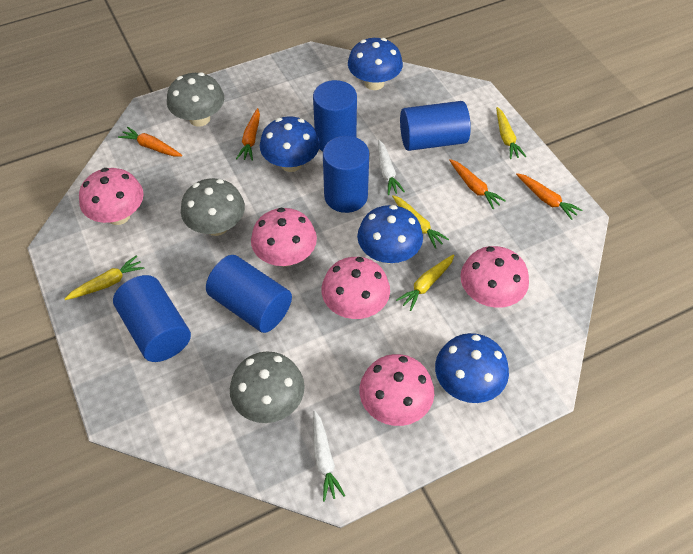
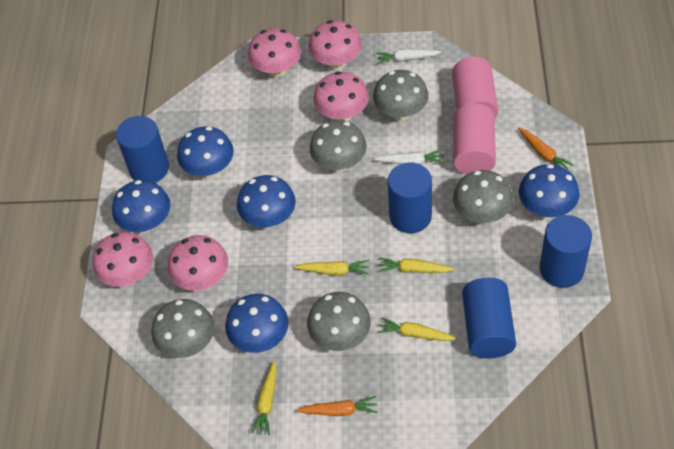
blue cylinder: 5 -> 4
blue mushroom: 4 -> 5
grey mushroom: 3 -> 5
orange carrot: 4 -> 2
pink cylinder: 0 -> 2

